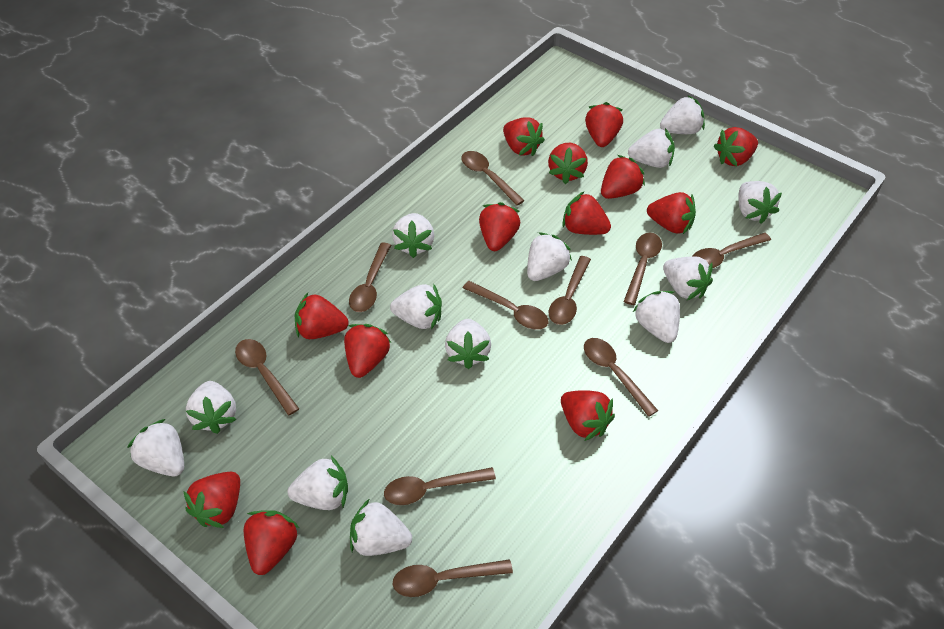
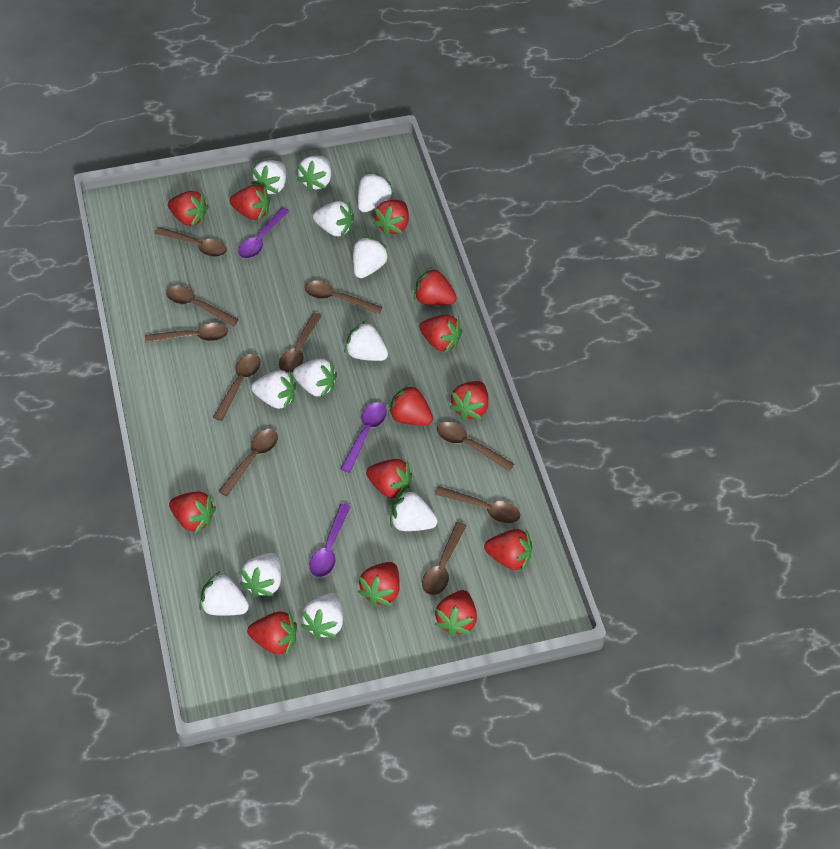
purple spoon: 0 -> 3
white strawberry: 13 -> 12

